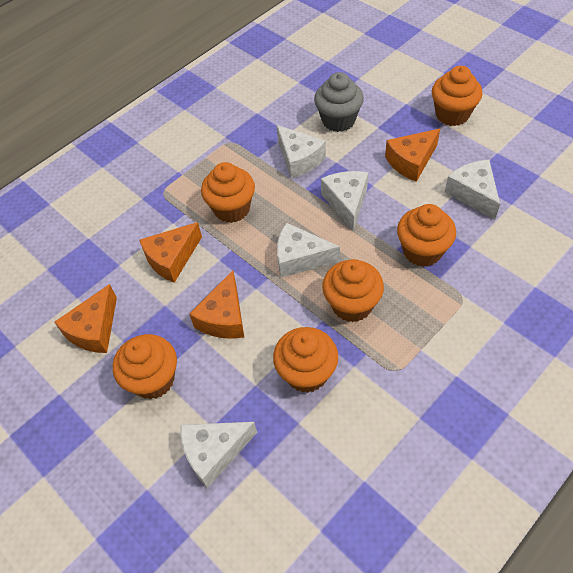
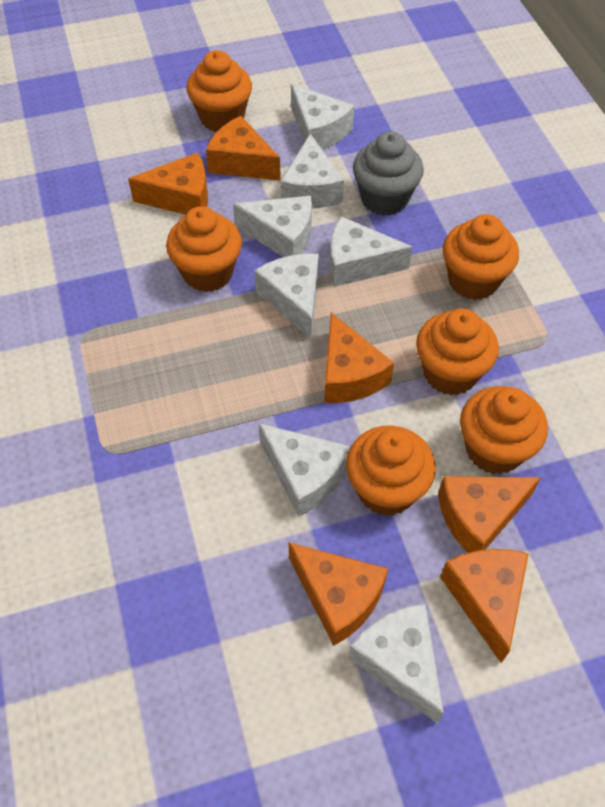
orange cheese: 4 -> 6
white cheese: 5 -> 7

